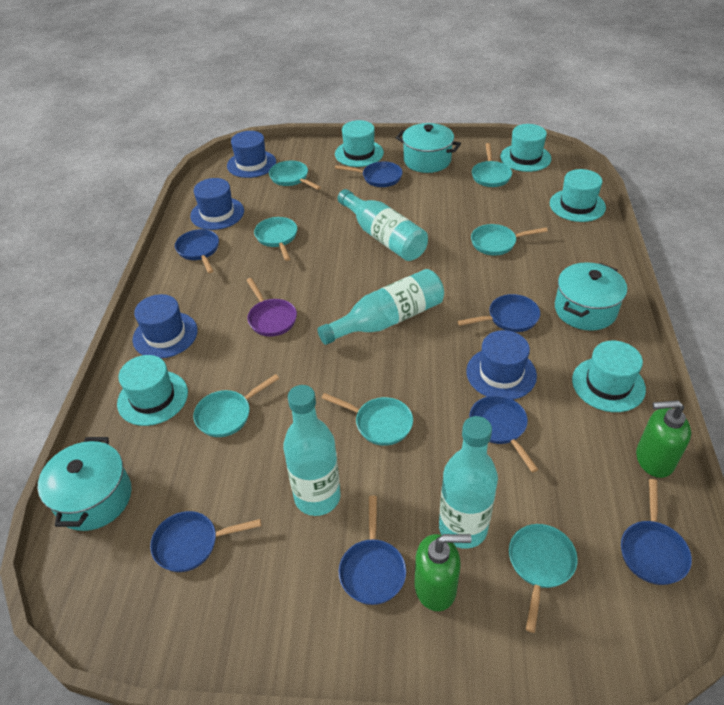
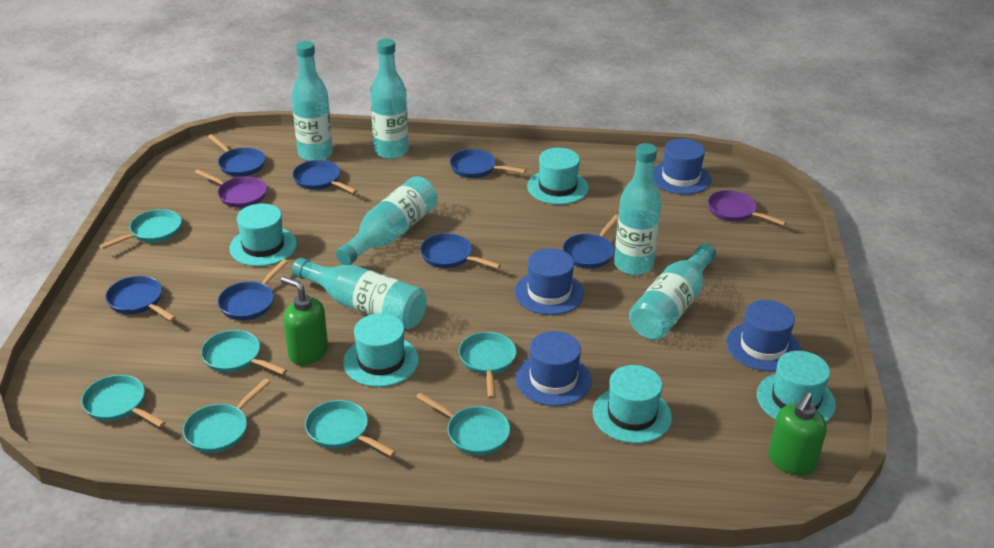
purple pan: 1 -> 2
turquoise bottle: 4 -> 6
turquoise pot: 3 -> 0

